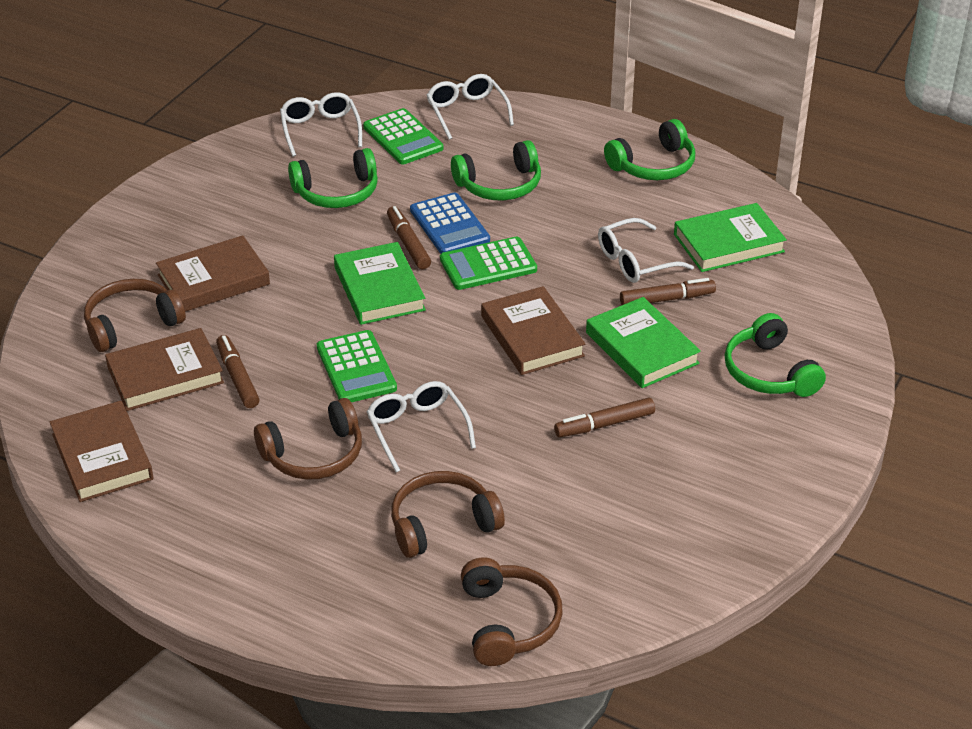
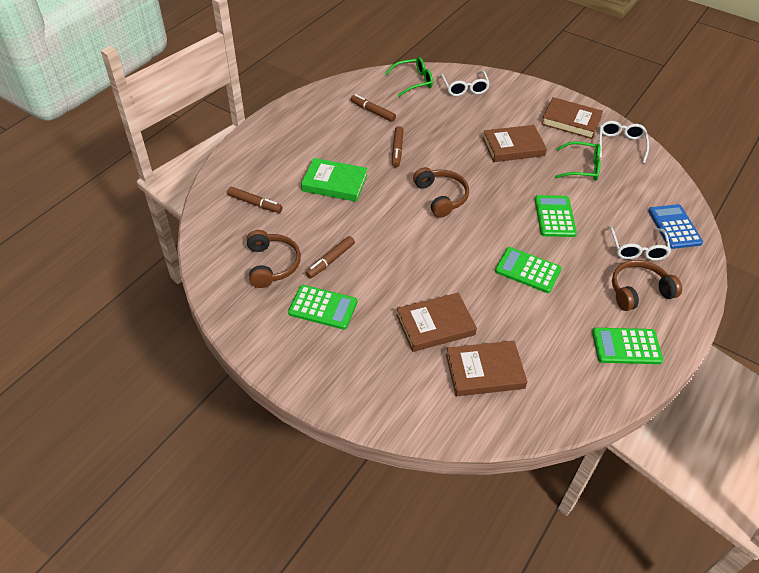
brown headphones: 4 -> 3
green book: 3 -> 1
green calculator: 3 -> 4
green glasses: 0 -> 2
green headphones: 4 -> 0
white glasses: 4 -> 3

